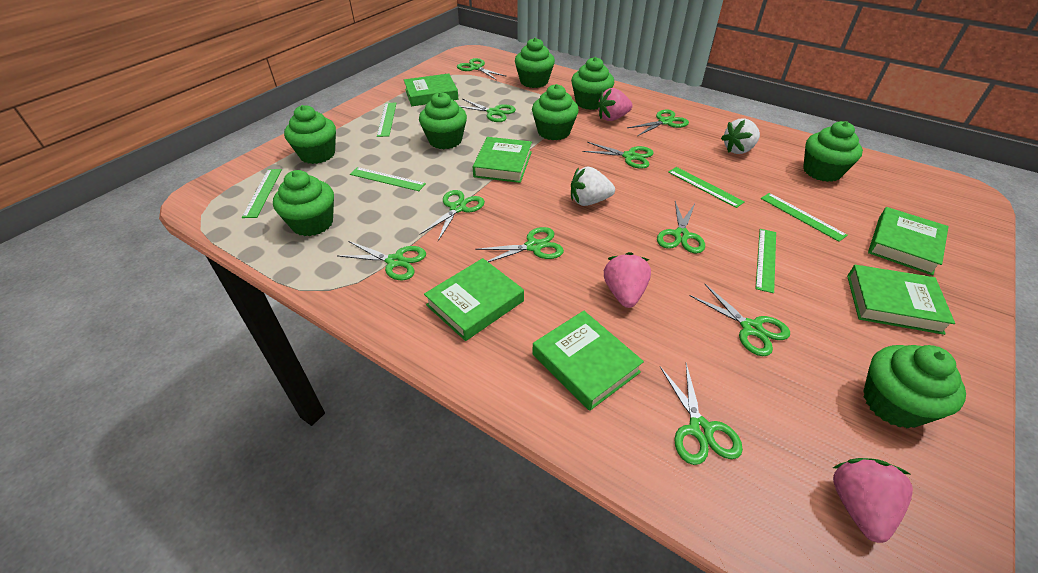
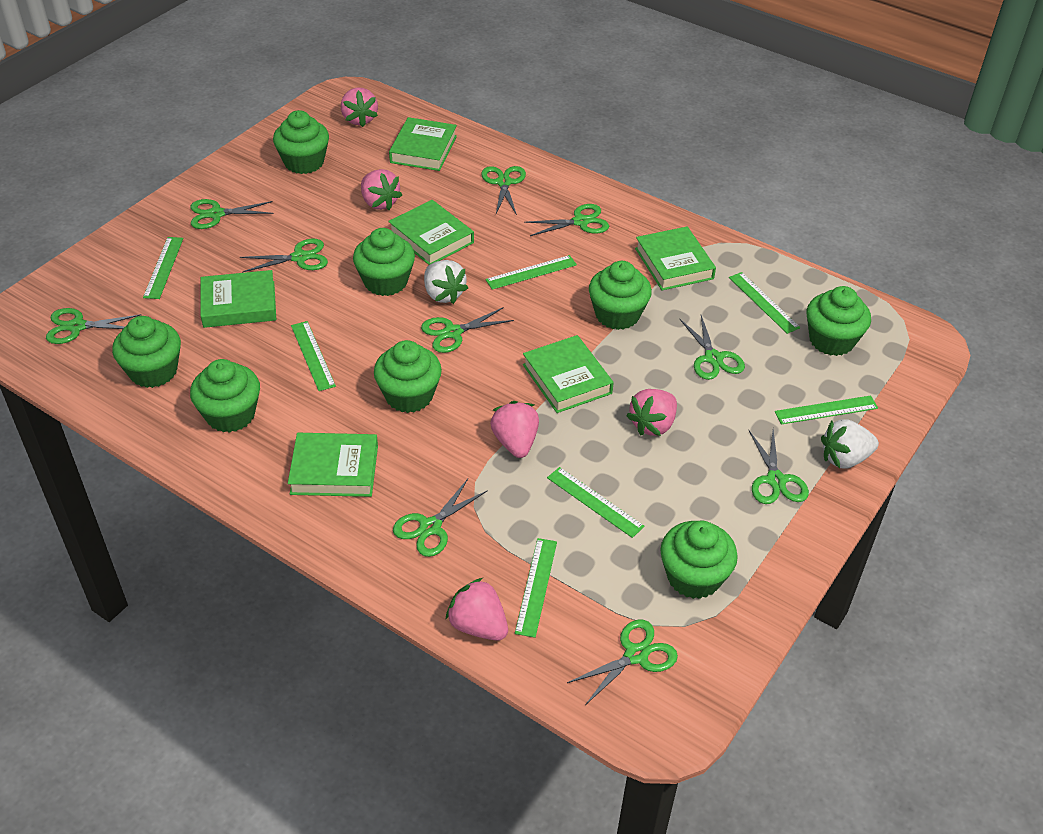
green ruler: 6 -> 7
pink strawberry: 3 -> 5

